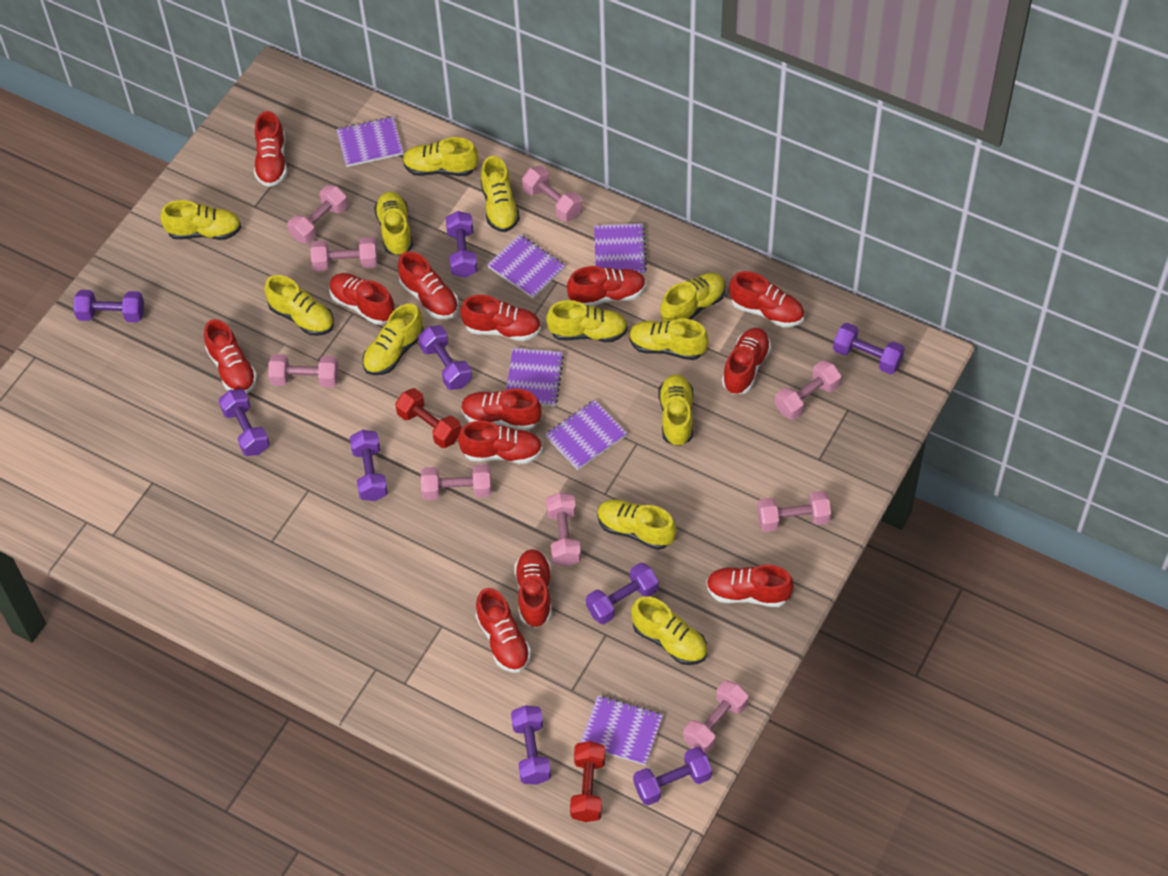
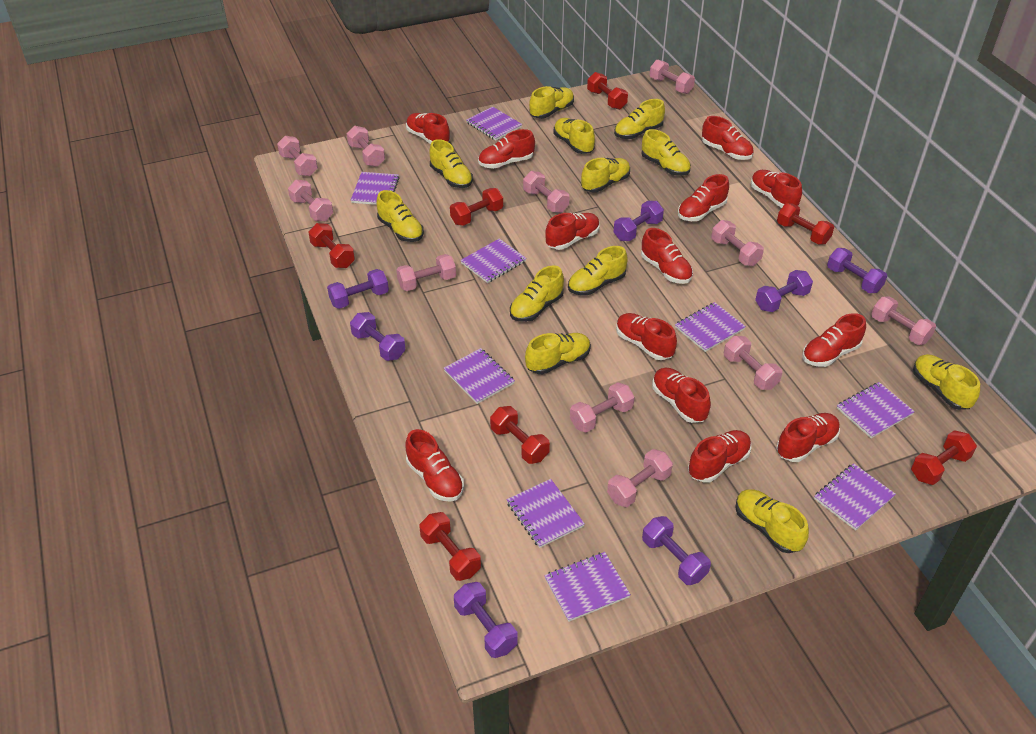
pink dumbbell: 9 -> 11
purple dumbbell: 9 -> 7
purple notebook: 6 -> 9
red dumbbell: 2 -> 7

